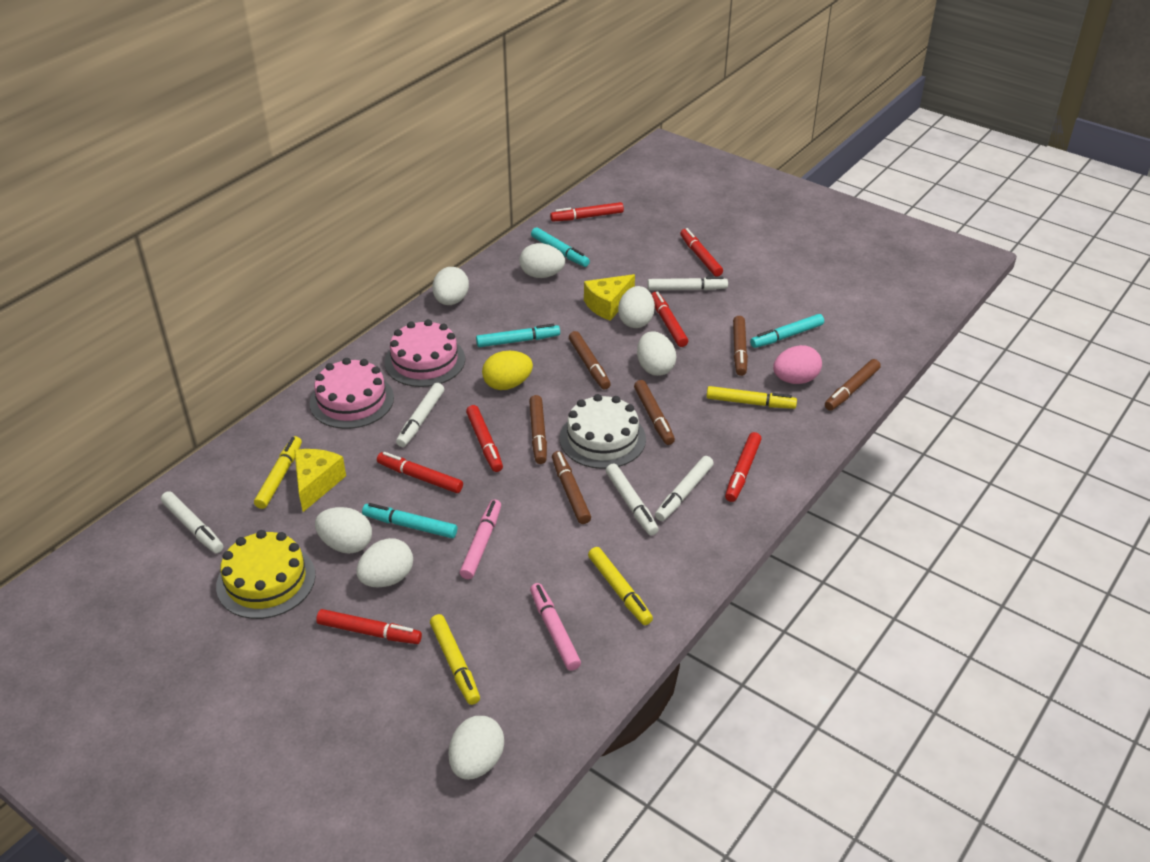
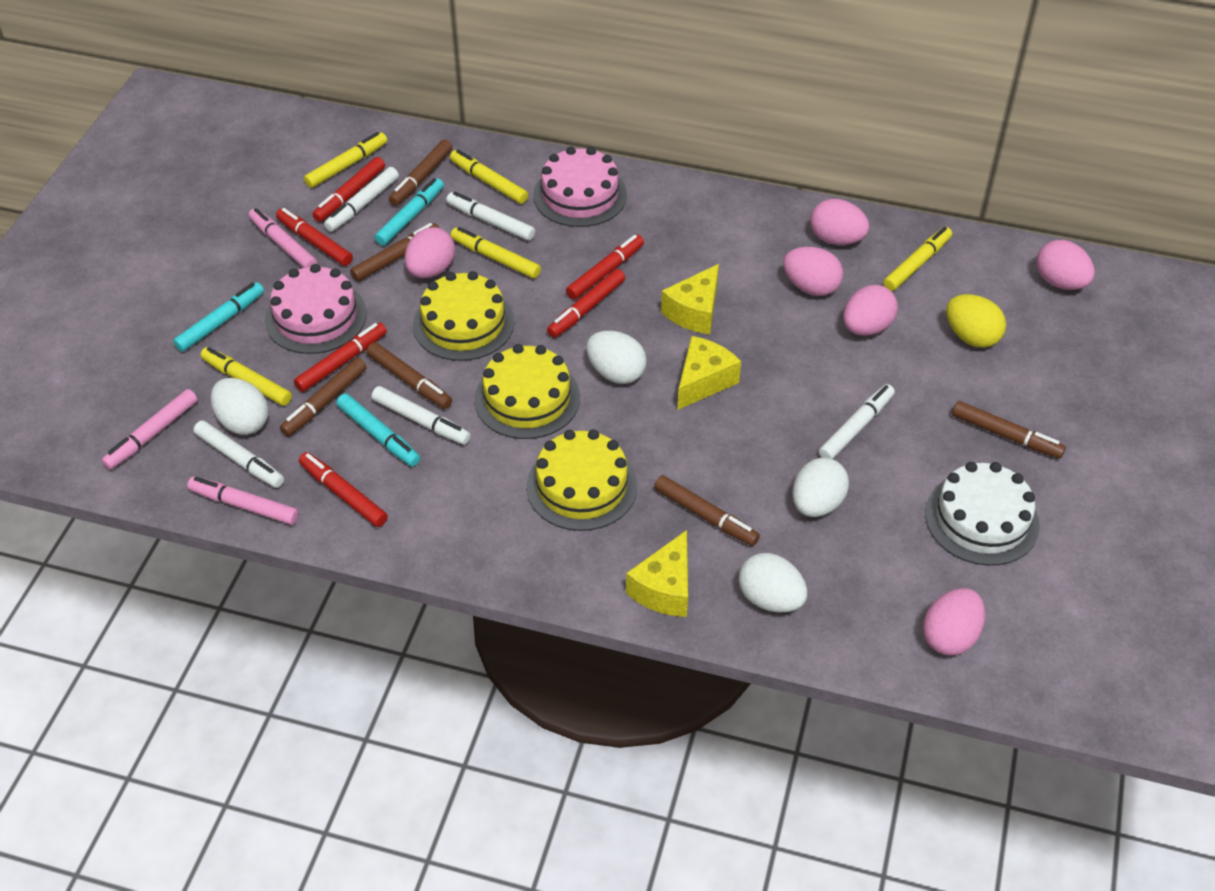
pink egg: 1 -> 6
pink marker: 2 -> 3
red marker: 7 -> 6
turquoise marker: 4 -> 3
white egg: 7 -> 4
yellow cake: 1 -> 3
yellow cheese: 2 -> 3
yellow marker: 4 -> 5

